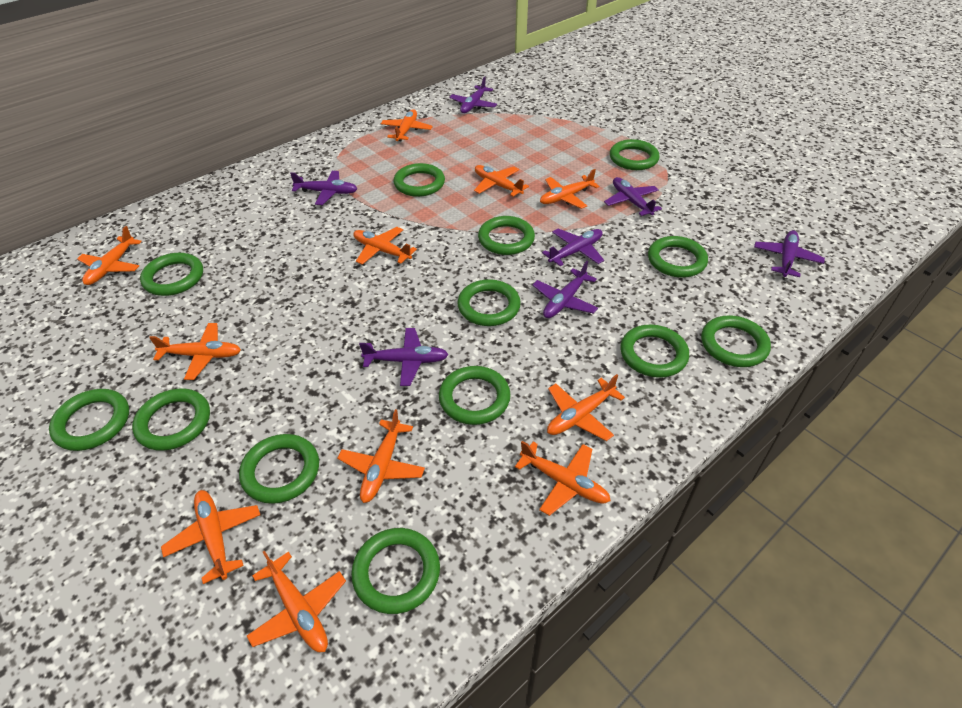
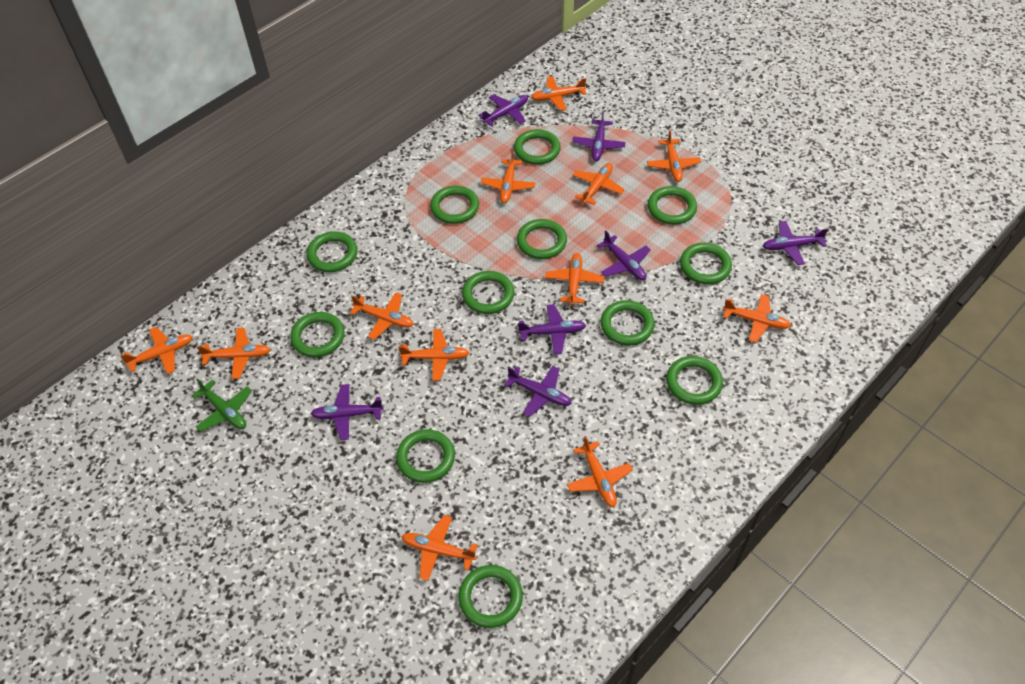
green plane: 0 -> 1
green ring: 13 -> 12
orange plane: 11 -> 12

